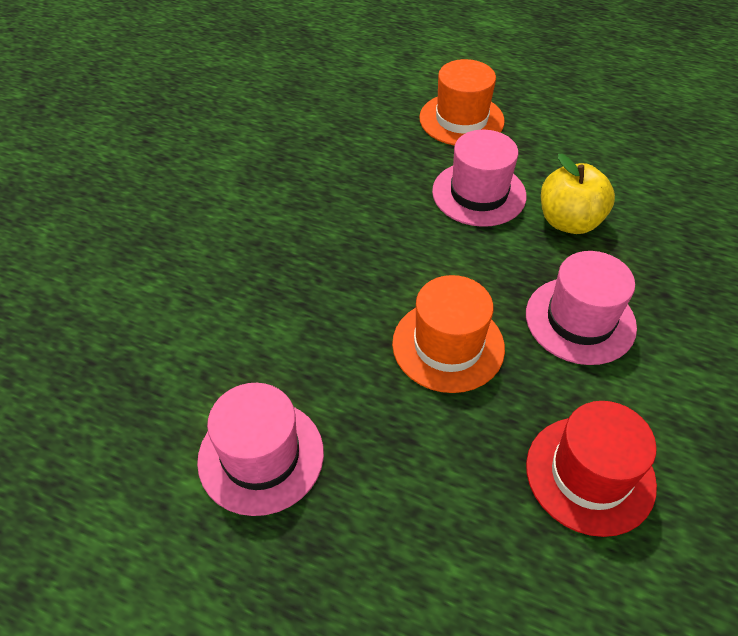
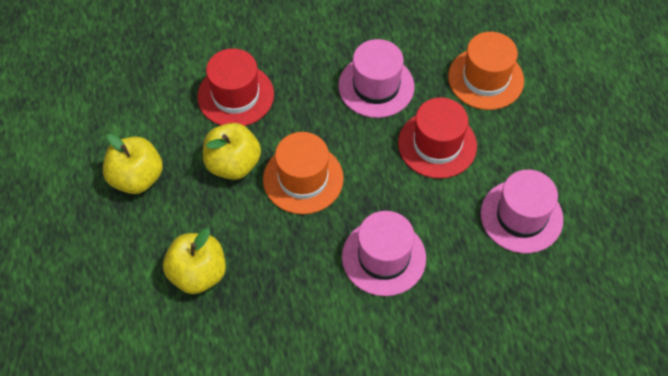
red hat: 1 -> 2
yellow apple: 1 -> 3

